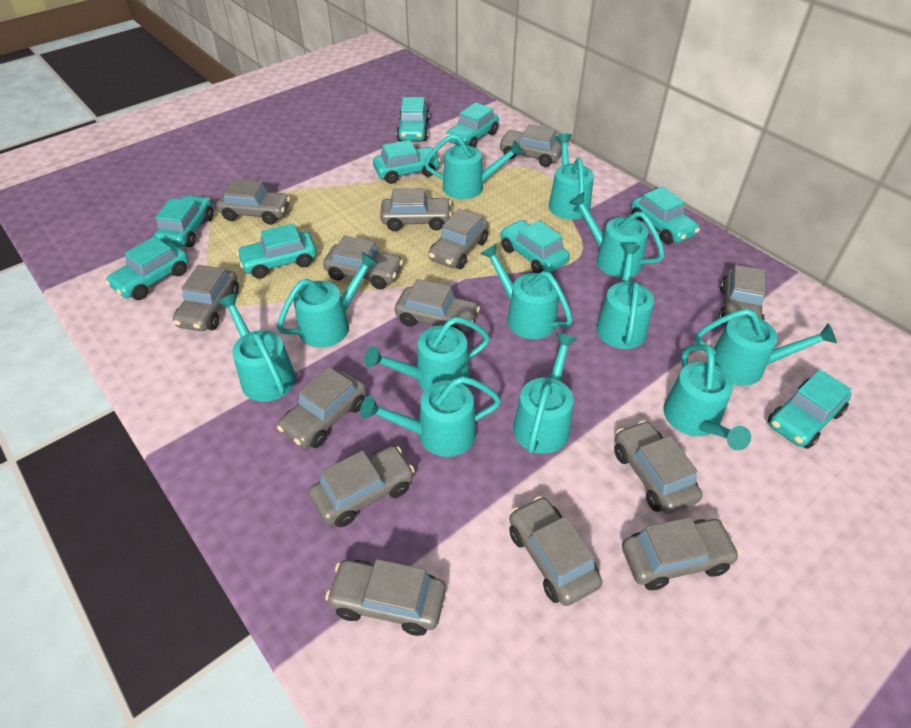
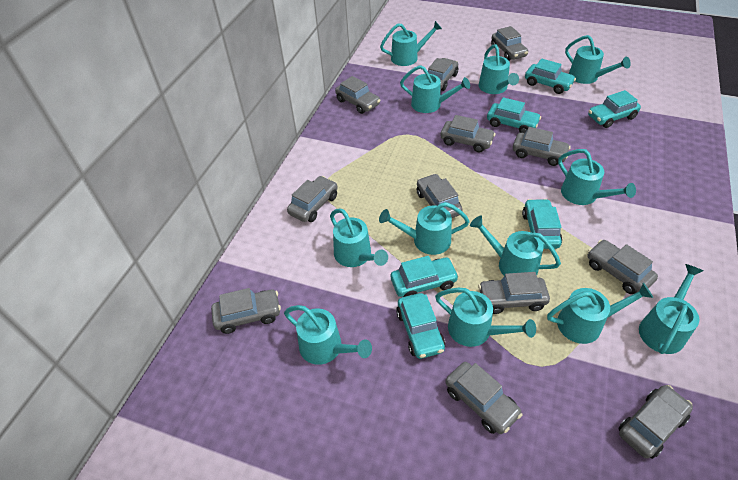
grey car: 14 -> 12
turquoise car: 9 -> 6

